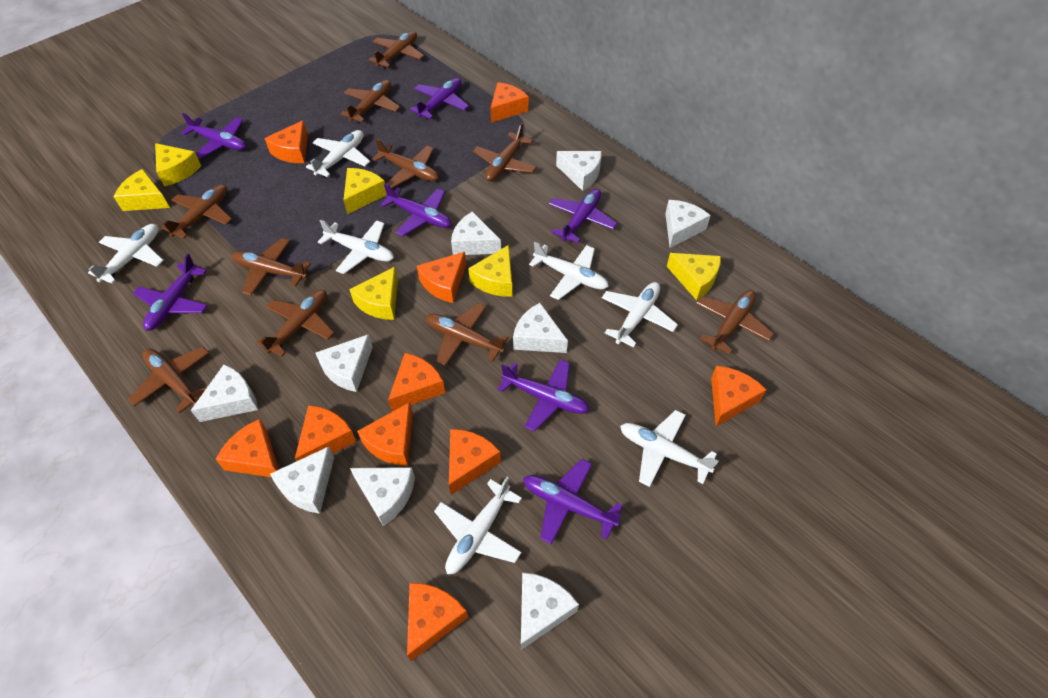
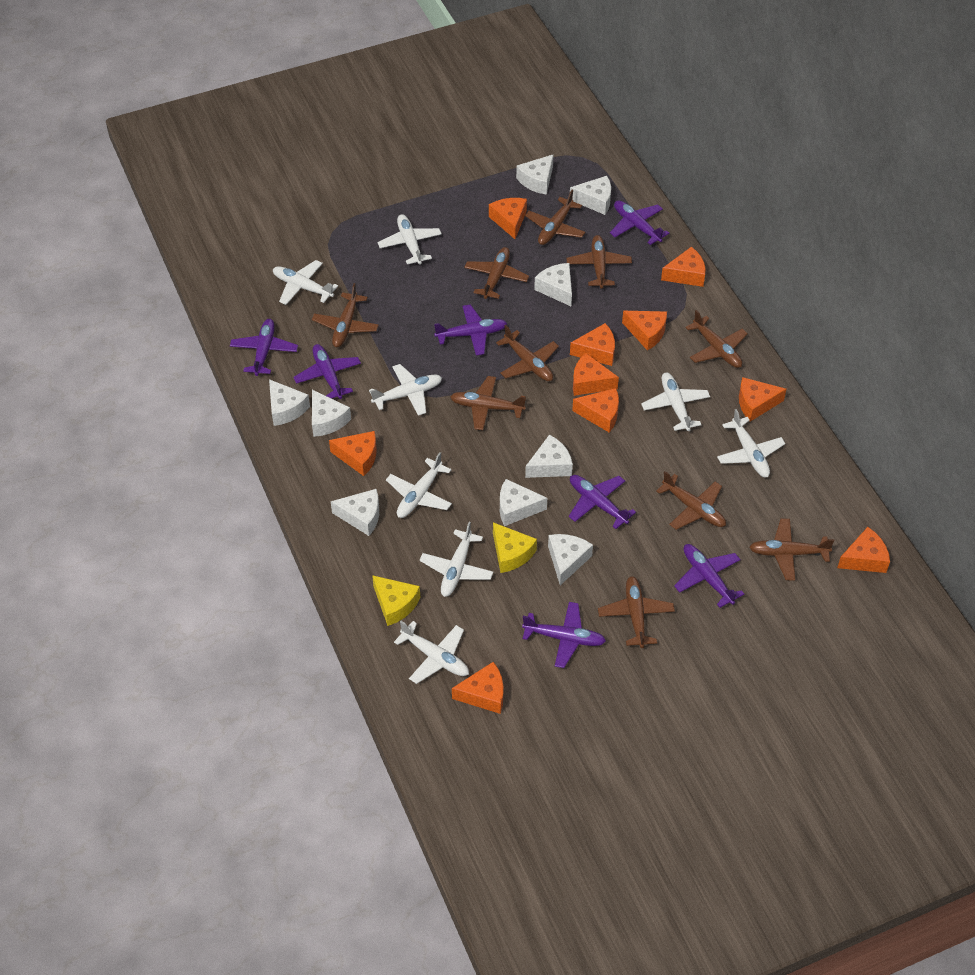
white plane: 7 -> 8
yellow cheese: 6 -> 2

